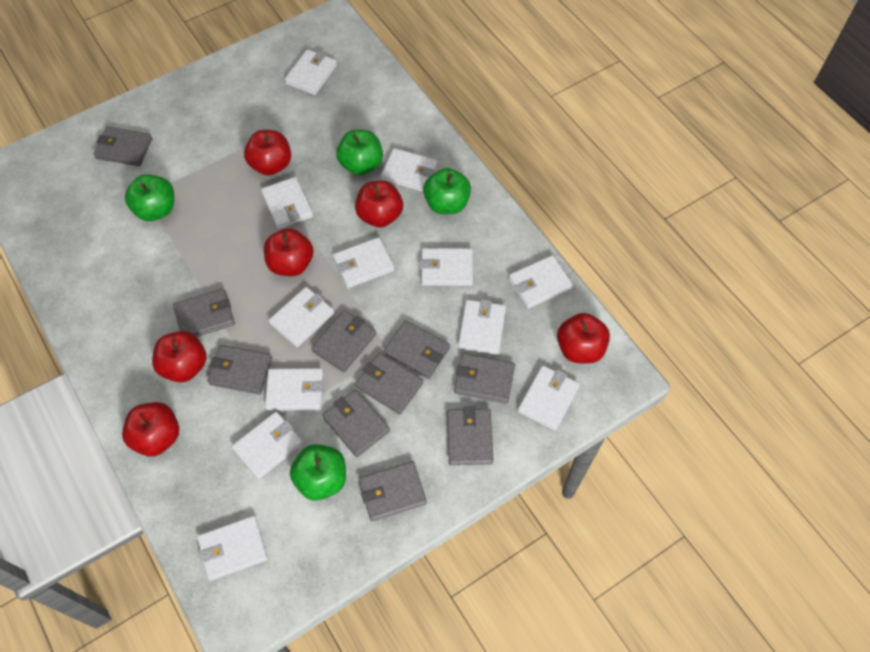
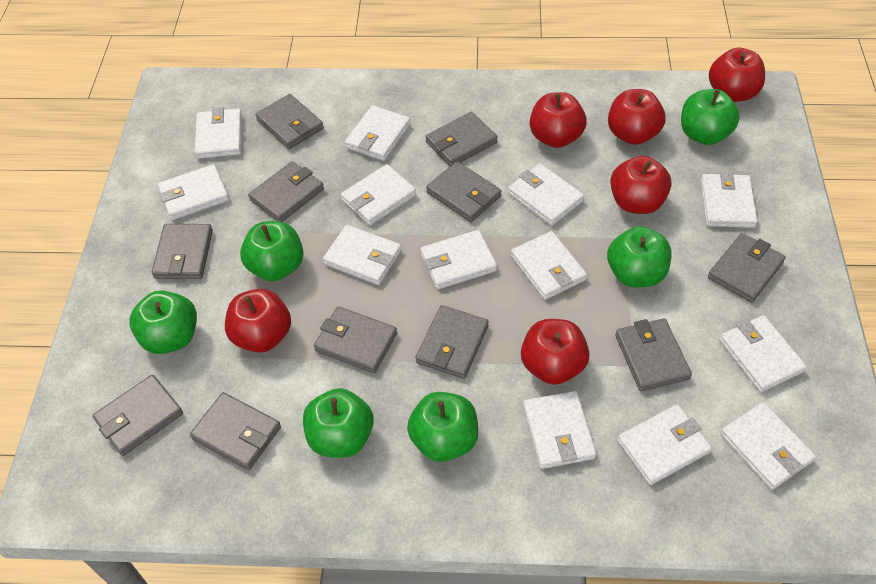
green apple: 4 -> 6
grey wallet: 10 -> 11
white wallet: 12 -> 13

